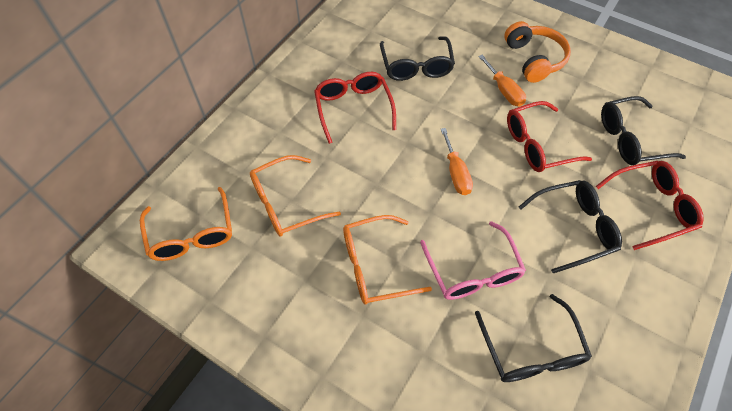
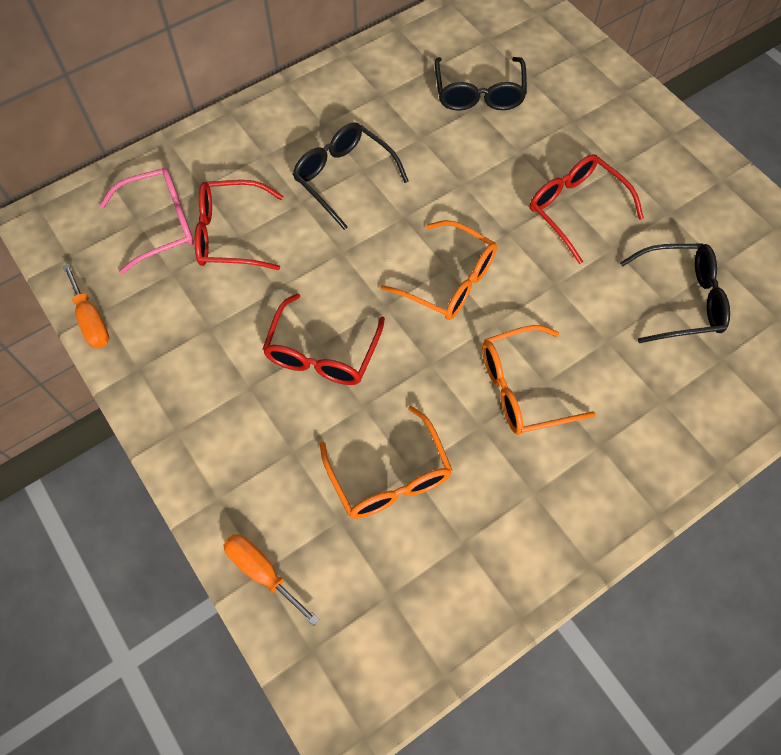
black glasses: 4 -> 3
orange headphones: 1 -> 0

